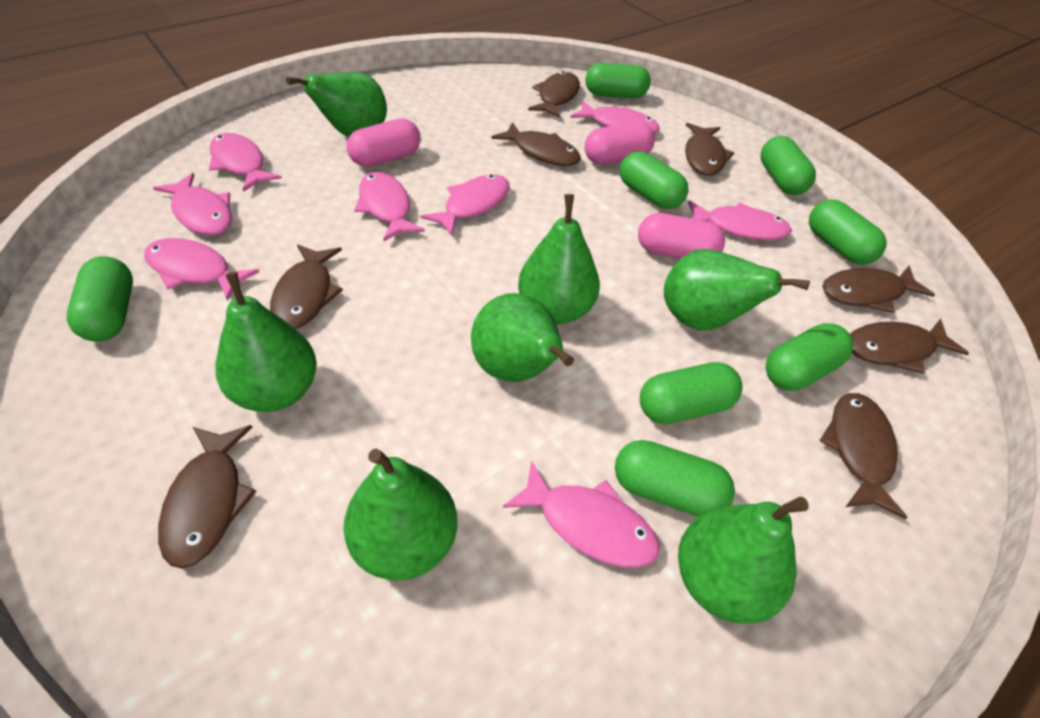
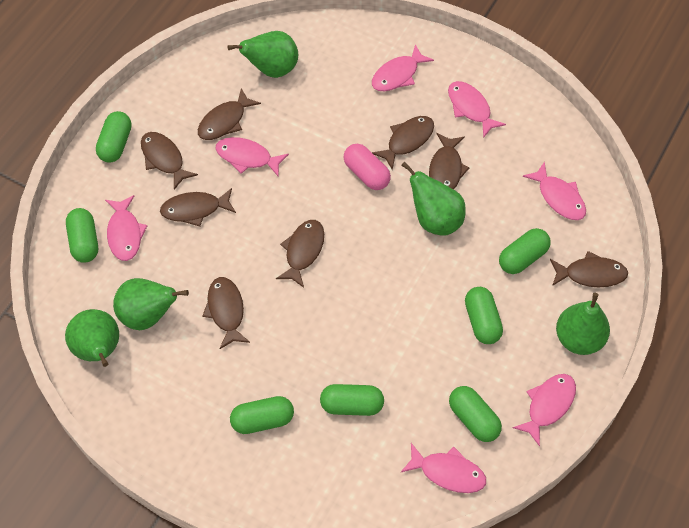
green capsule: 8 -> 7
green pear: 7 -> 5
pink capsule: 3 -> 1
pink fish: 8 -> 7

